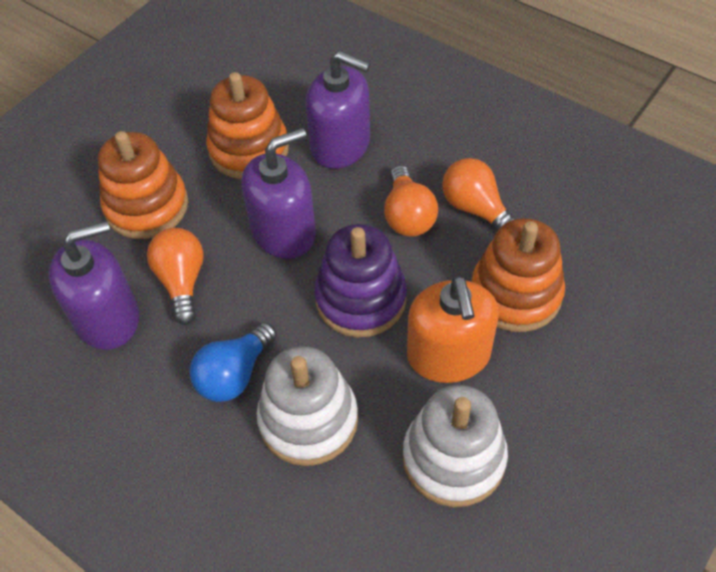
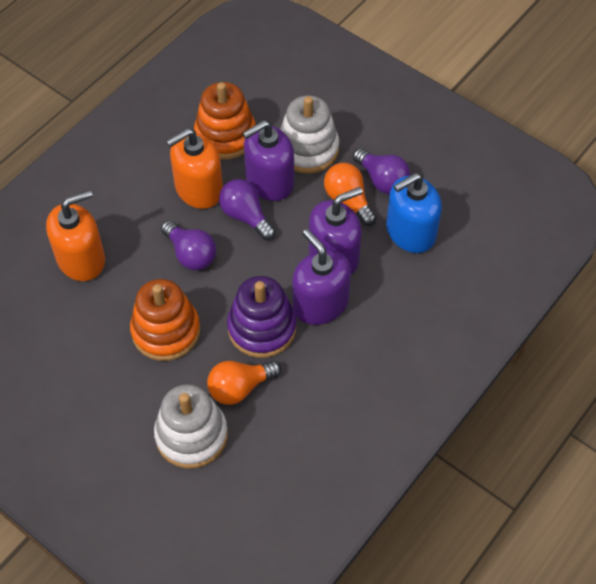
blue light bulb: 1 -> 0
blue soap dispenser: 0 -> 1
orange light bulb: 3 -> 2
orange soap dispenser: 1 -> 2
orange stacking toy: 3 -> 2
purple light bulb: 0 -> 3

